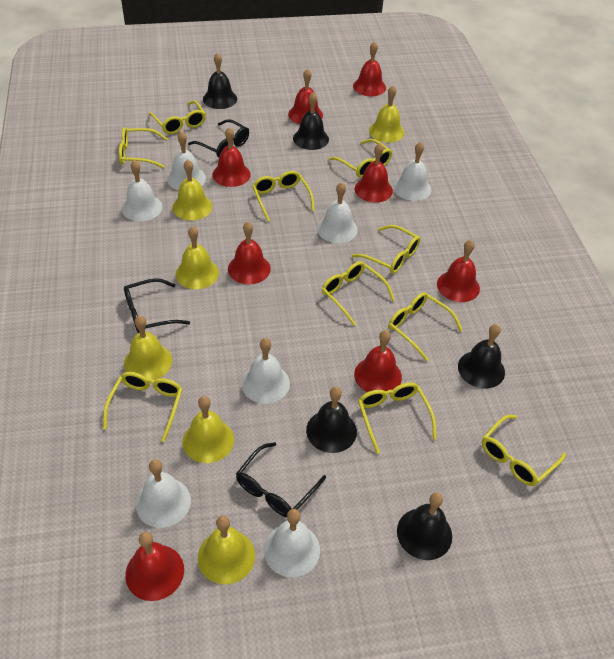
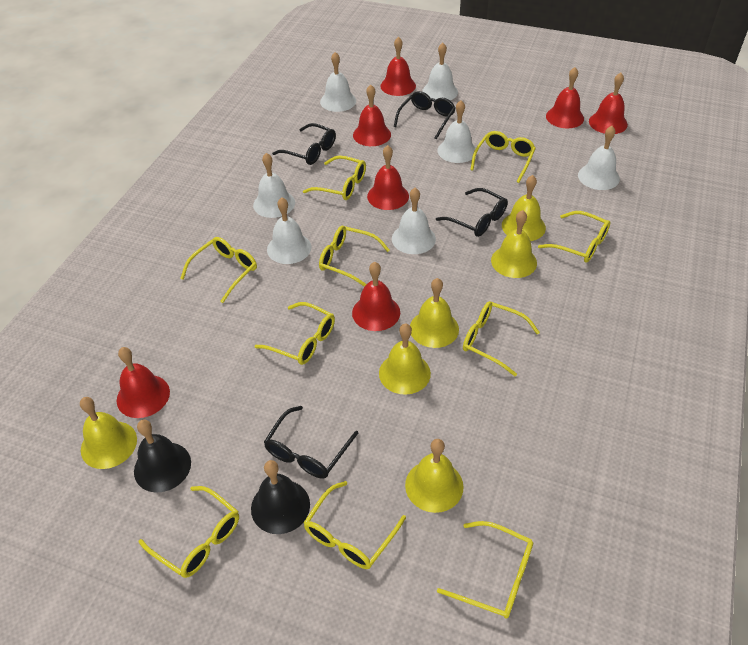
black bell: 5 -> 2
black glasses: 3 -> 4
red bell: 8 -> 7

